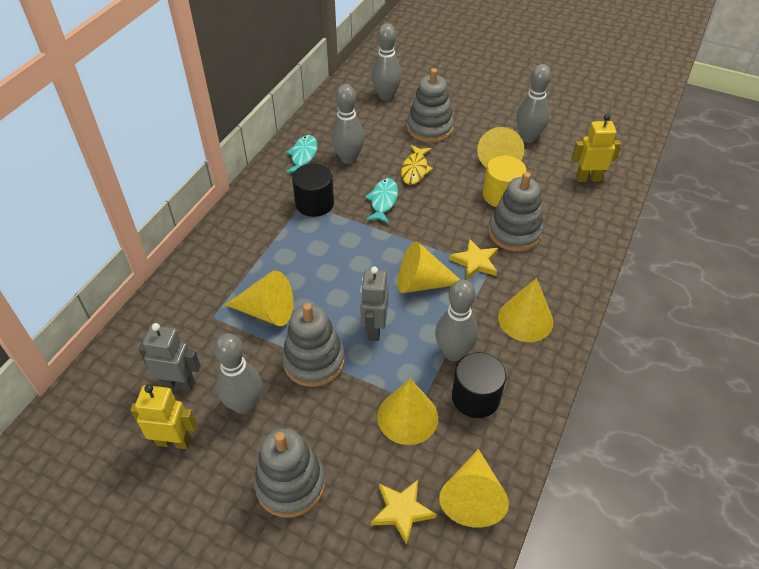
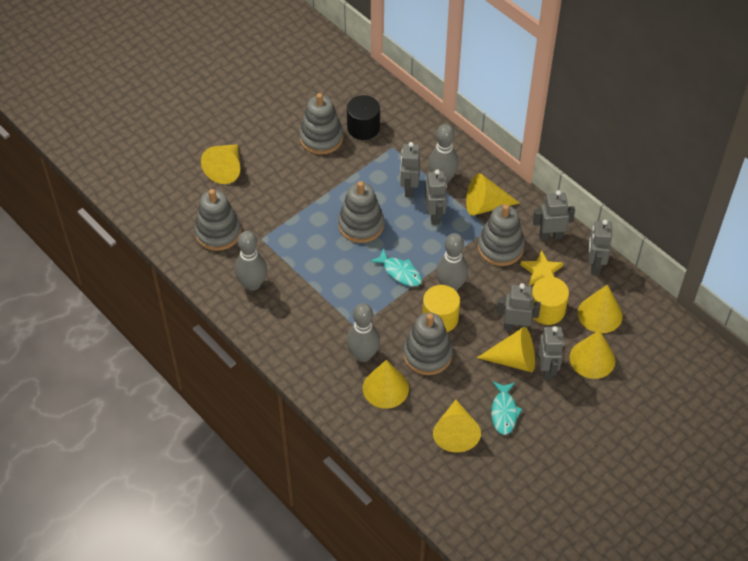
black cylinder: 2 -> 1
grey bowling pin: 5 -> 4
grey robot: 2 -> 6
grey stacking toy: 4 -> 5
yellow cone: 6 -> 7
yellow cylinder: 1 -> 2
yellow fish: 1 -> 0
yellow robot: 2 -> 0
yellow star: 2 -> 1

